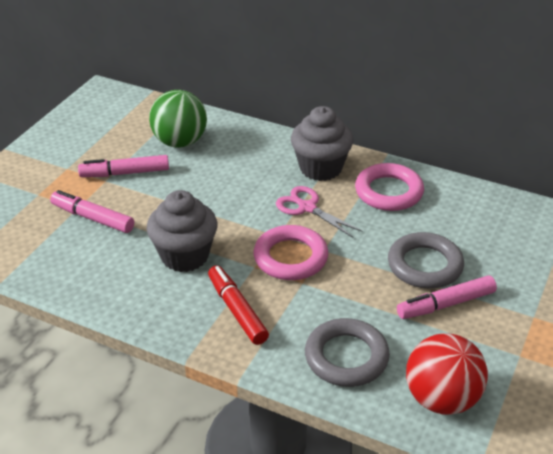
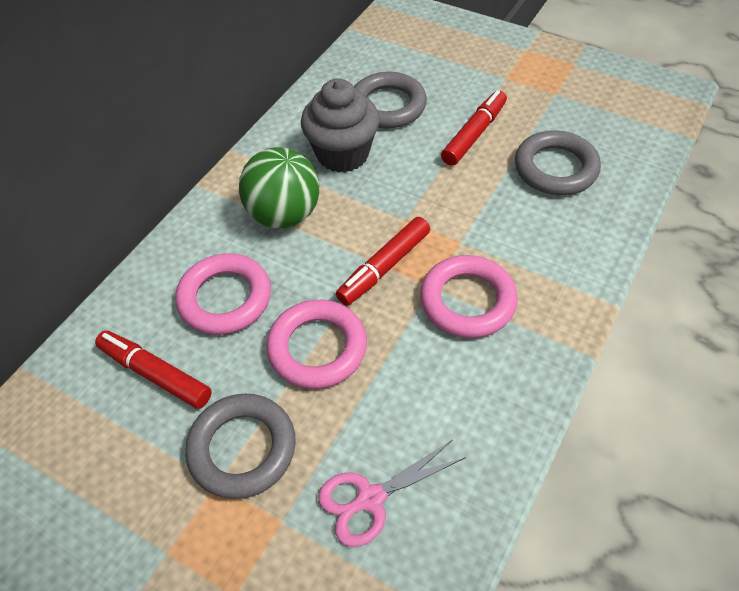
grey cupcake: 2 -> 1
grey ring: 2 -> 3
pink marker: 3 -> 0
pink ring: 2 -> 3
red ball: 1 -> 0
red marker: 1 -> 3

